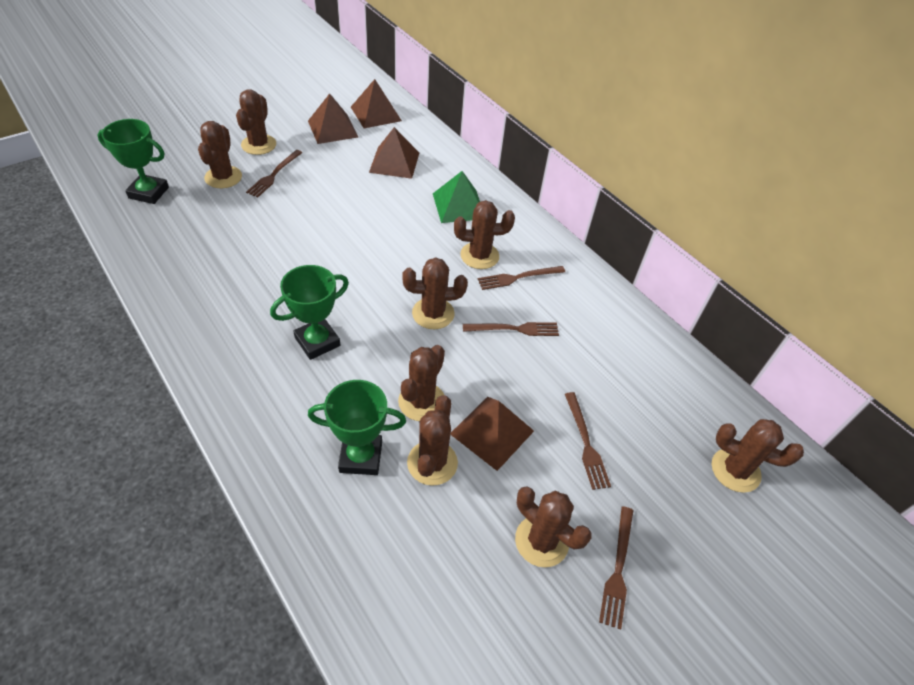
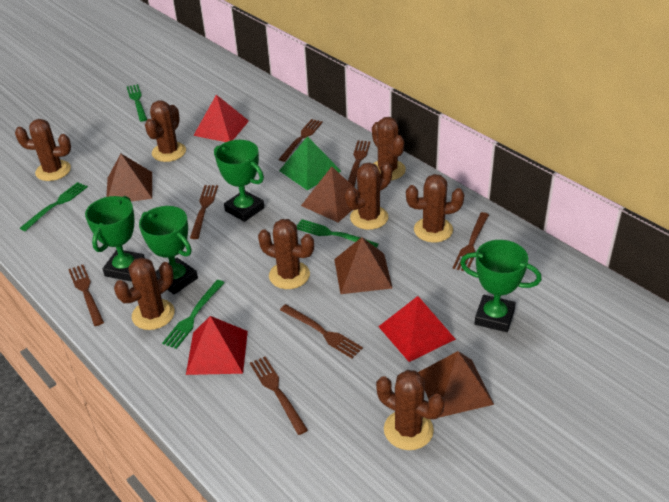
brown fork: 5 -> 7
green fork: 0 -> 4
green trophy: 3 -> 4
red pyramid: 0 -> 3

